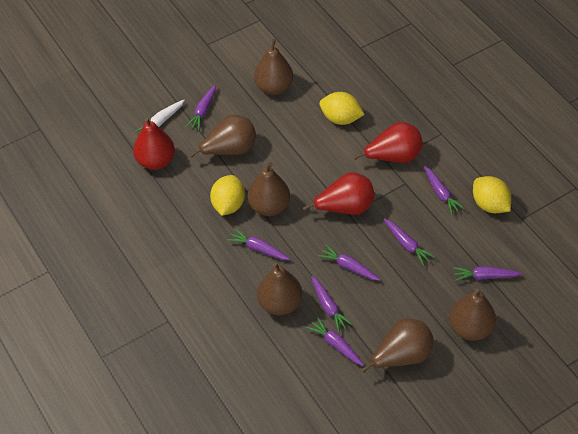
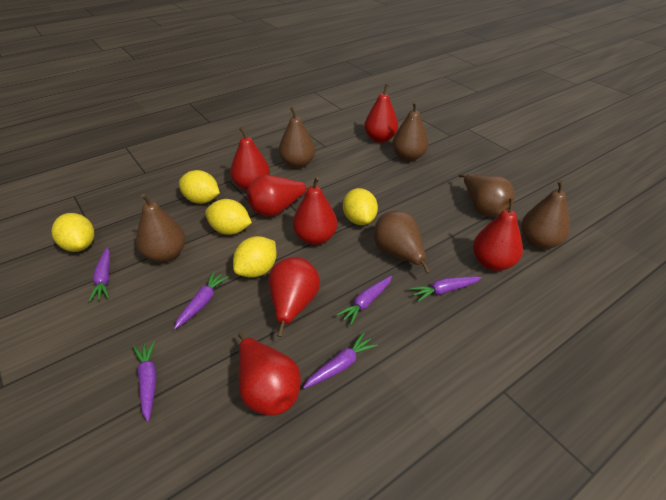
purple carrot: 8 -> 6
red pear: 3 -> 7
white carrot: 1 -> 0
yellow lemon: 3 -> 5

